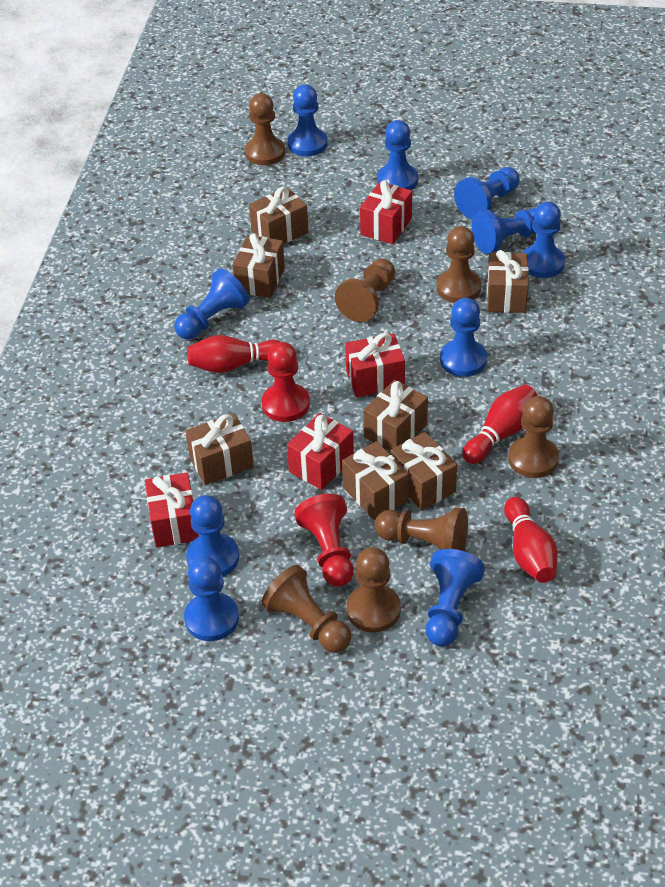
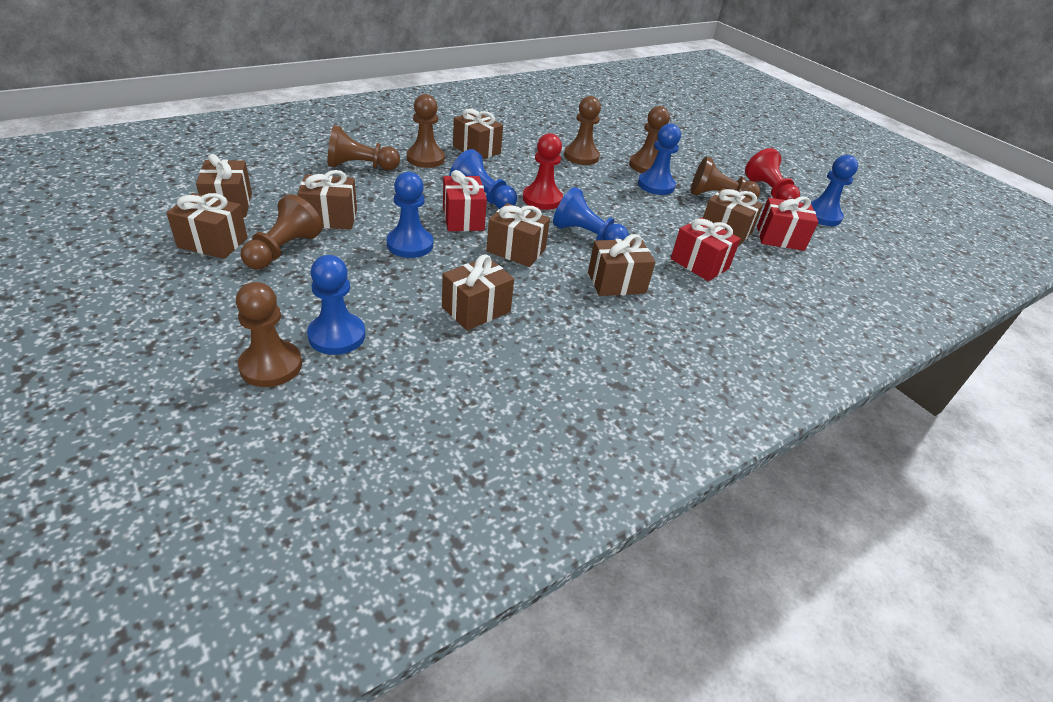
blue pawn: 10 -> 6
brown gift: 7 -> 8
red bowling pin: 3 -> 0
red gift: 4 -> 3

